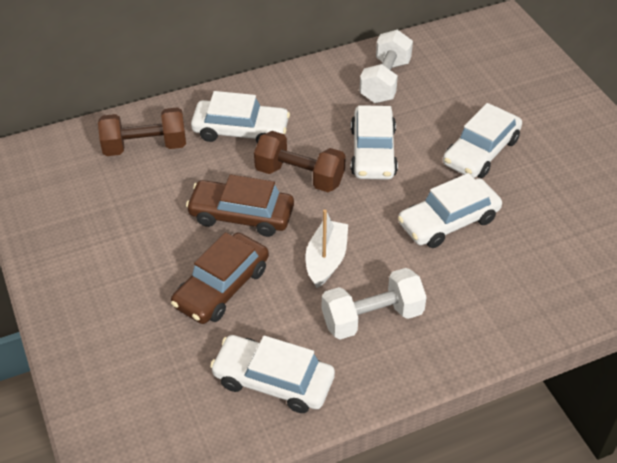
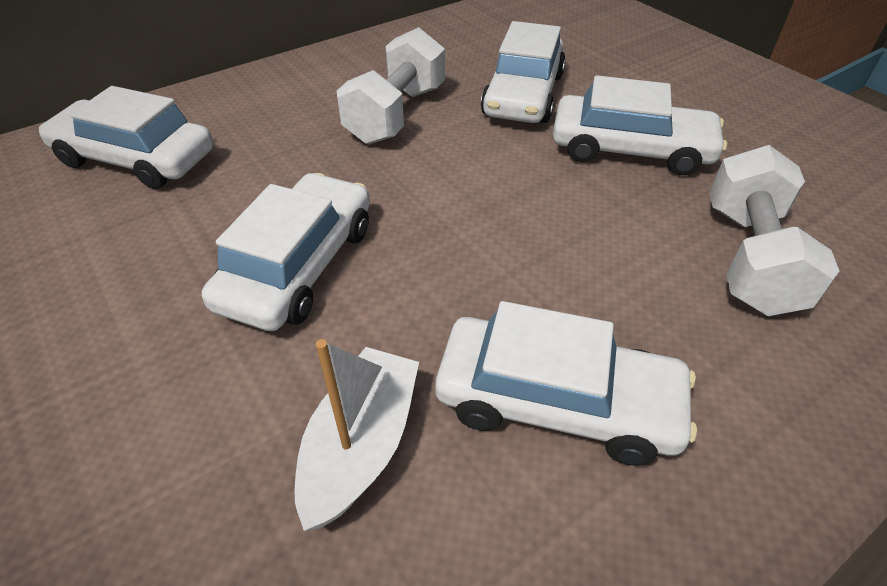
brown car: 2 -> 0
brown dumbbell: 2 -> 0

